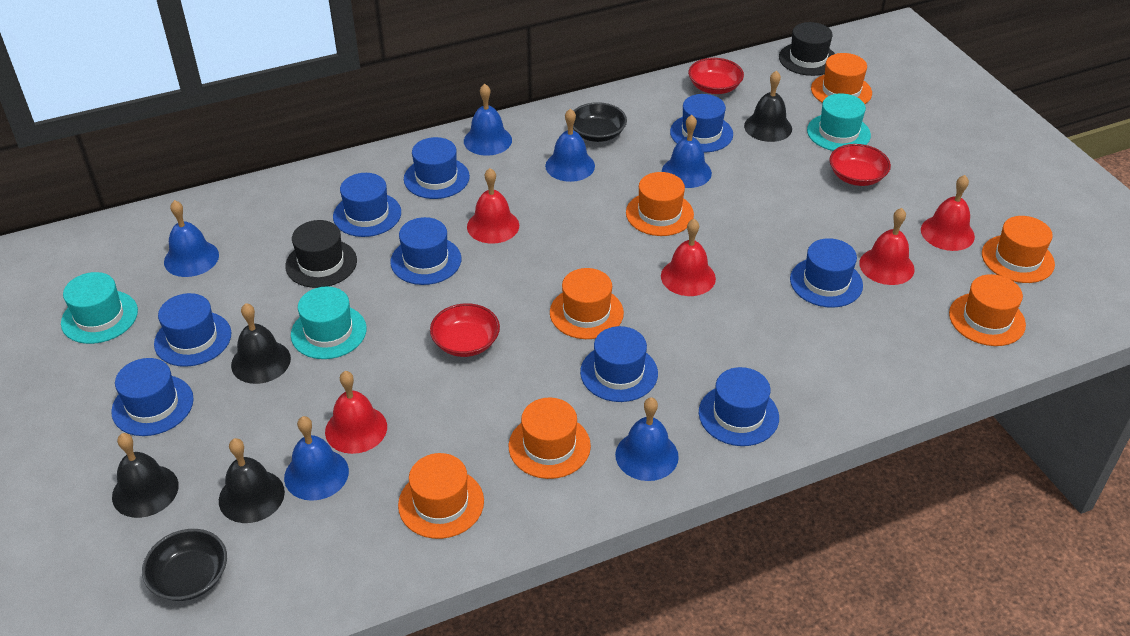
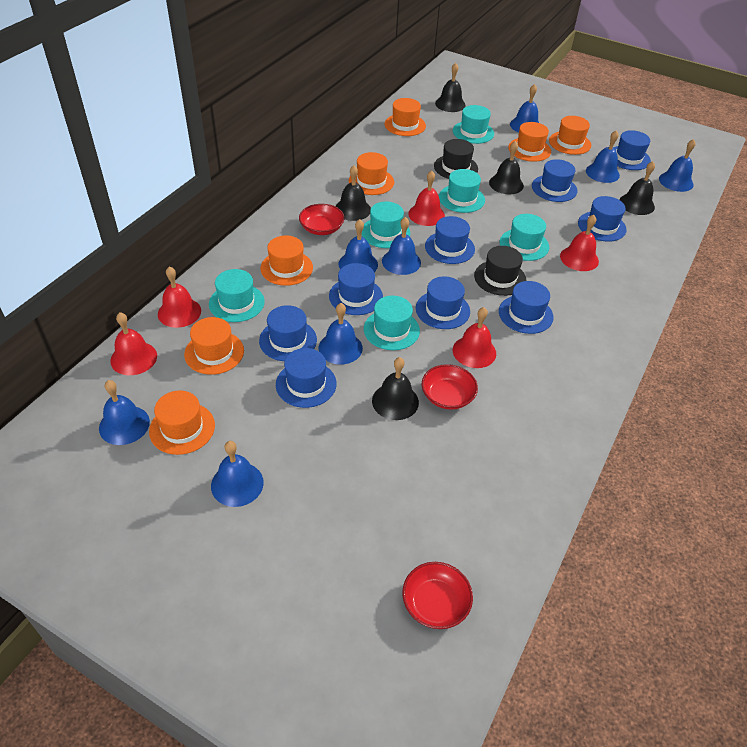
black bell: 4 -> 5
black bowl: 2 -> 0
blue bell: 6 -> 8
turquoise hat: 3 -> 6

